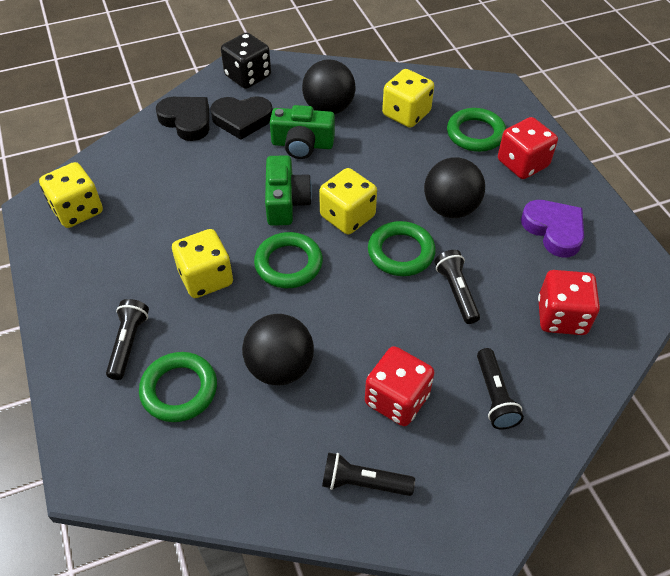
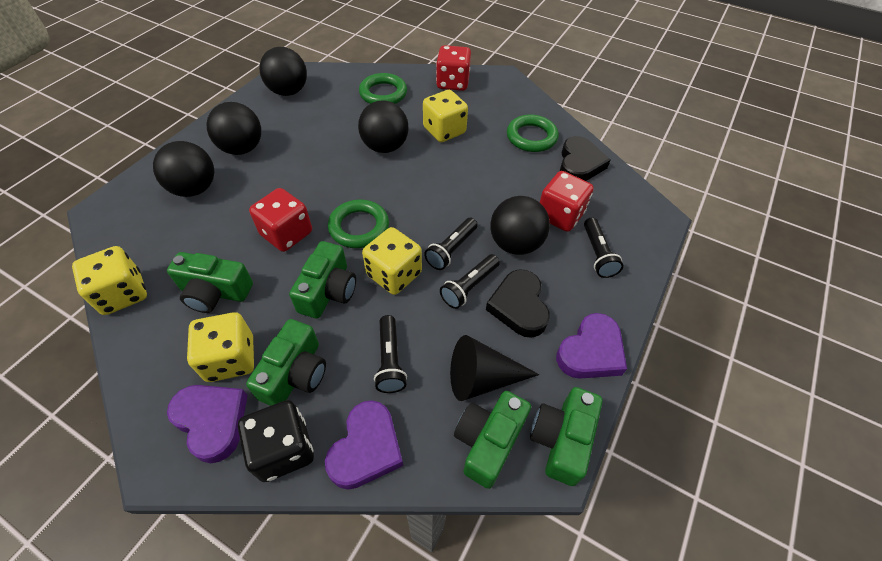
black ball: 3 -> 5
black cone: 0 -> 1
green camera: 2 -> 5
green ring: 4 -> 3
purple heart: 1 -> 3

